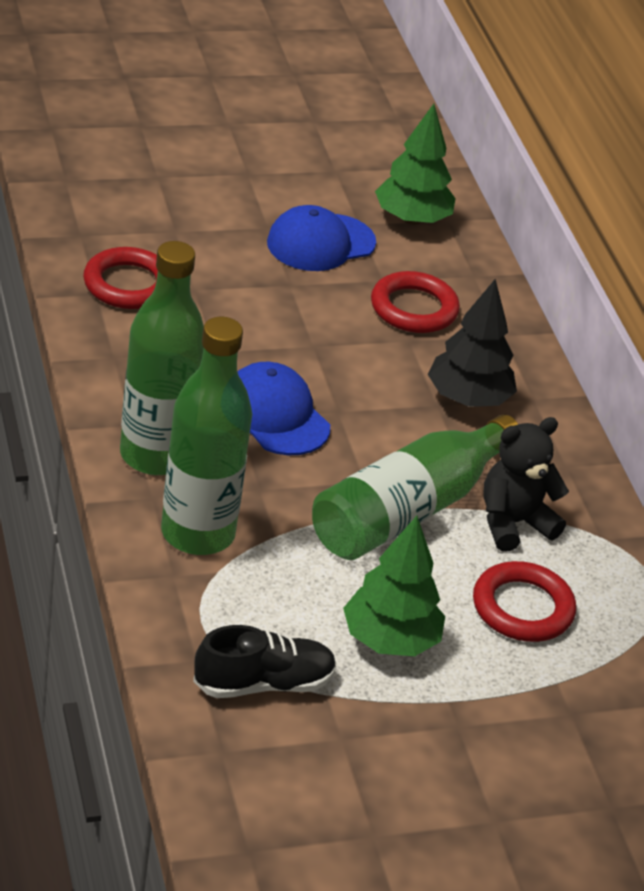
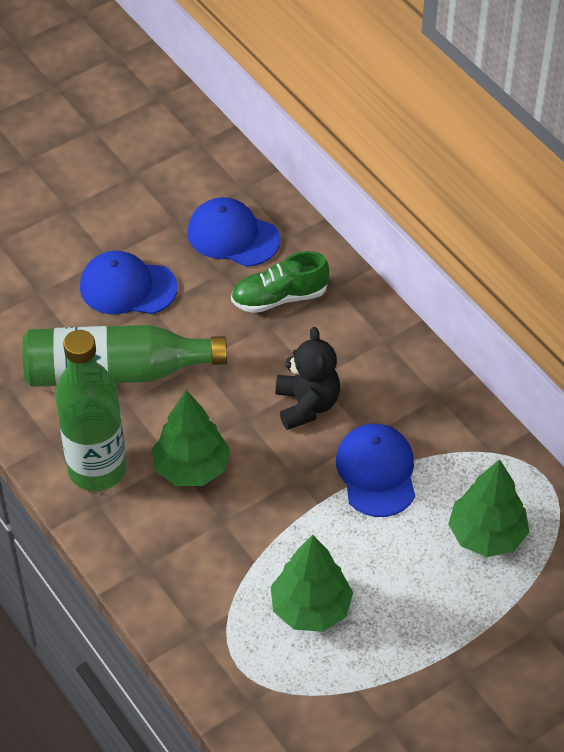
black shoe: 1 -> 0
black tree: 1 -> 0
blue cap: 2 -> 3
green bottle: 3 -> 2
green shoe: 0 -> 1
green tree: 2 -> 3
red ring: 3 -> 0

